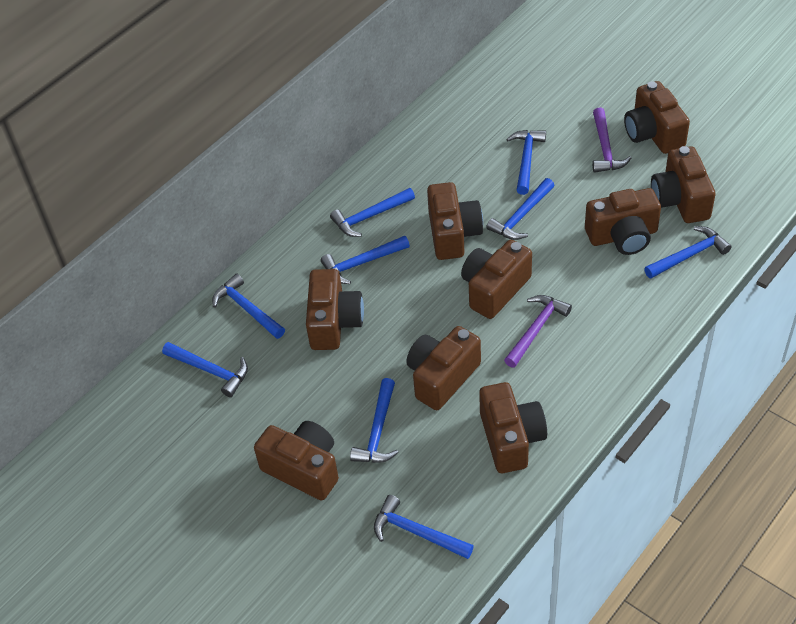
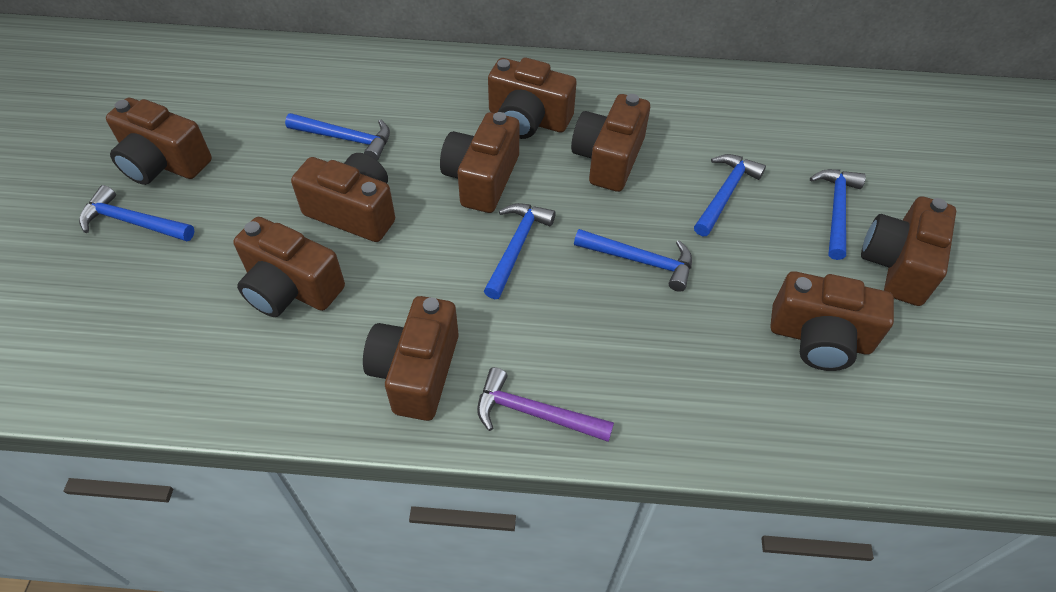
blue hammer: 9 -> 6
purple hammer: 2 -> 1

